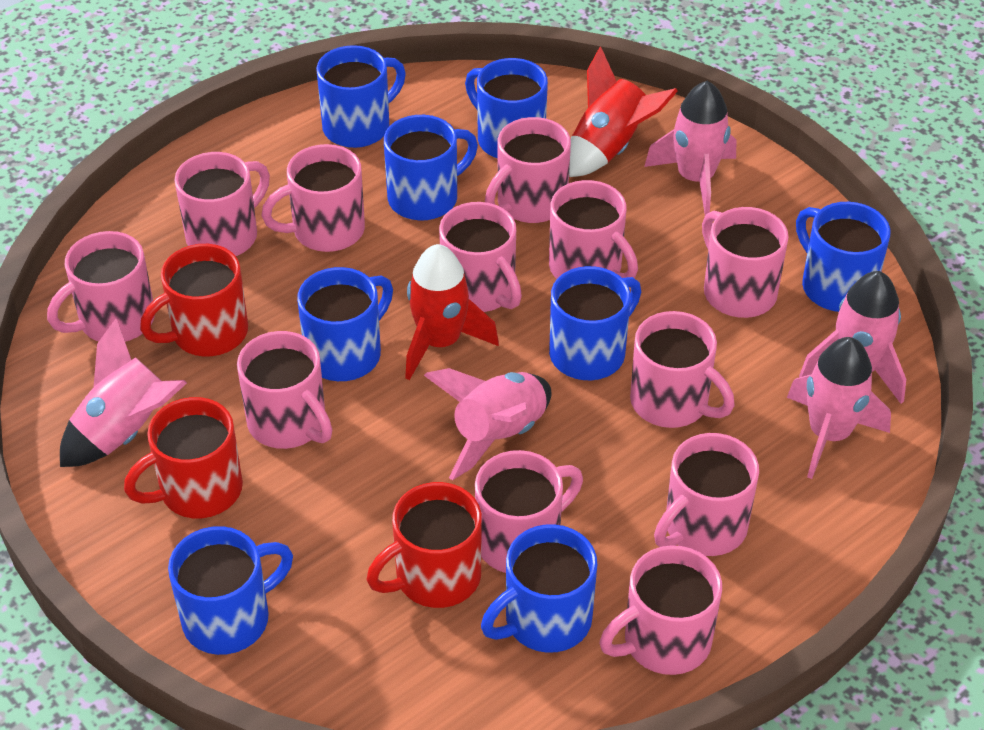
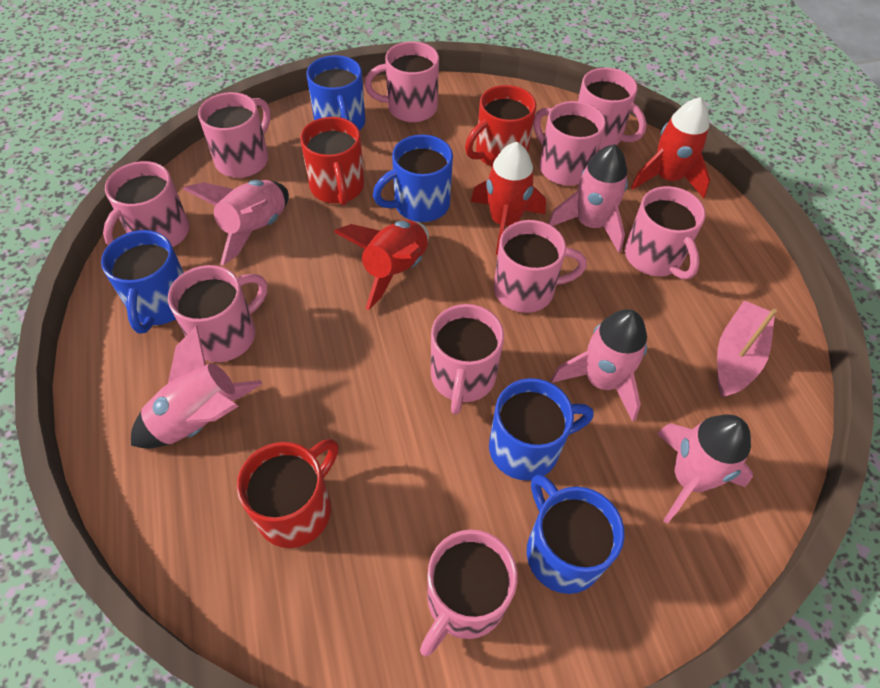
blue mug: 8 -> 5
pink boat: 0 -> 1
pink mug: 12 -> 10
red rocket: 2 -> 3

